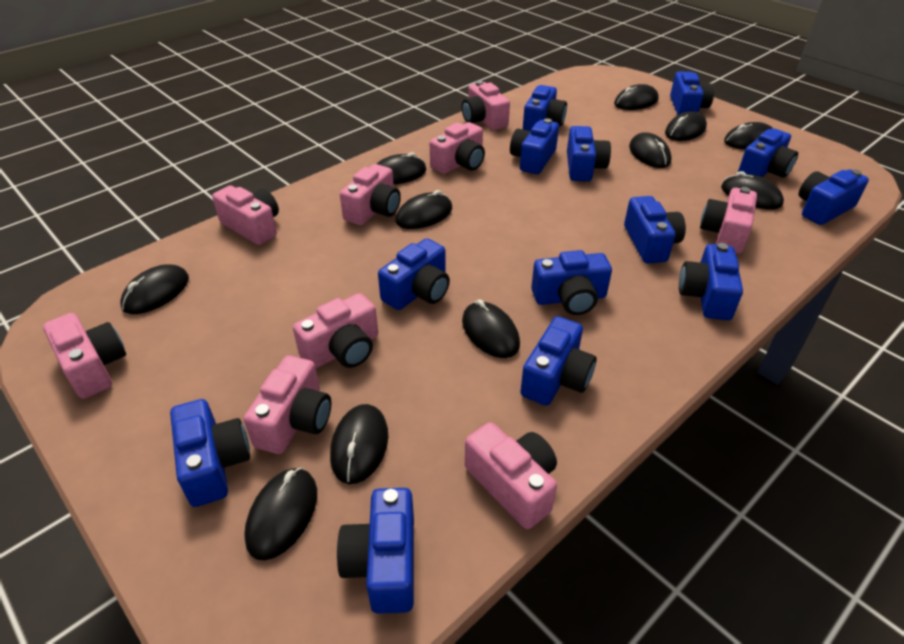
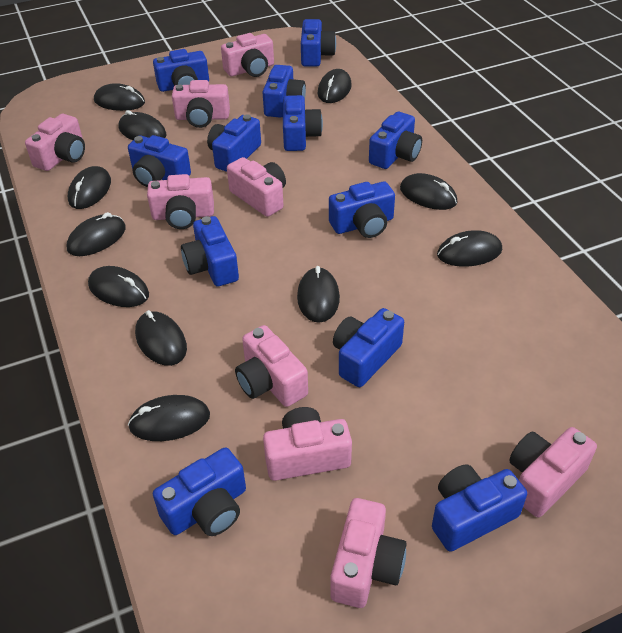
blue camera: 13 -> 12

